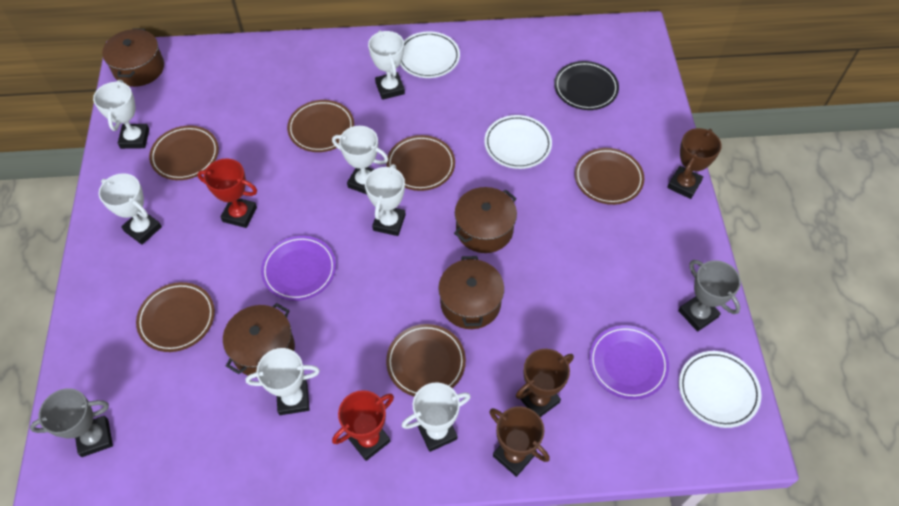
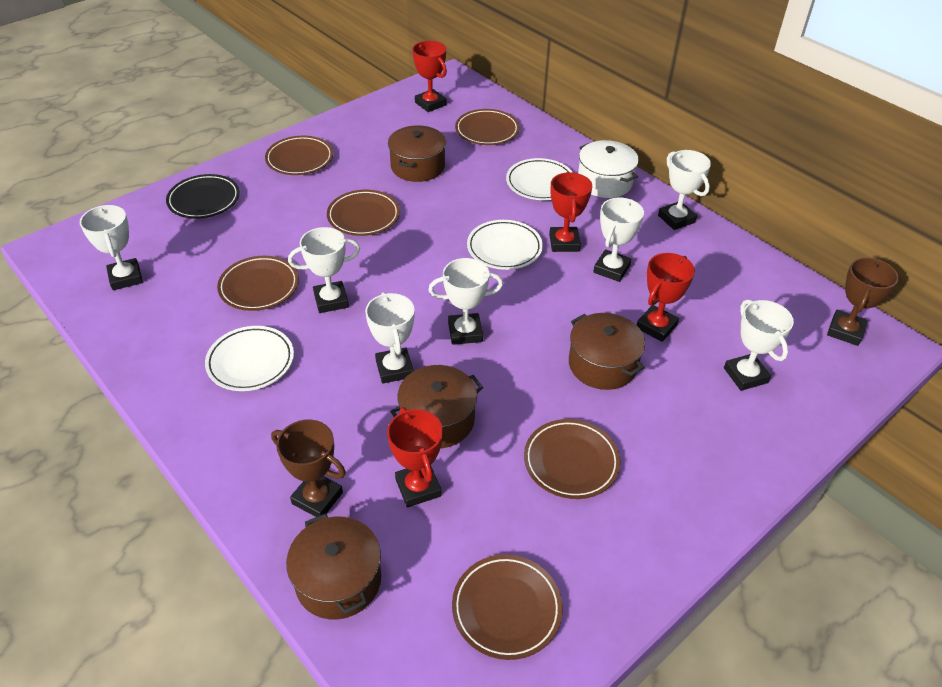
brown trophy: 3 -> 2
grey trophy: 2 -> 0
purple plate: 2 -> 0
red trophy: 2 -> 4
white pot: 0 -> 1

